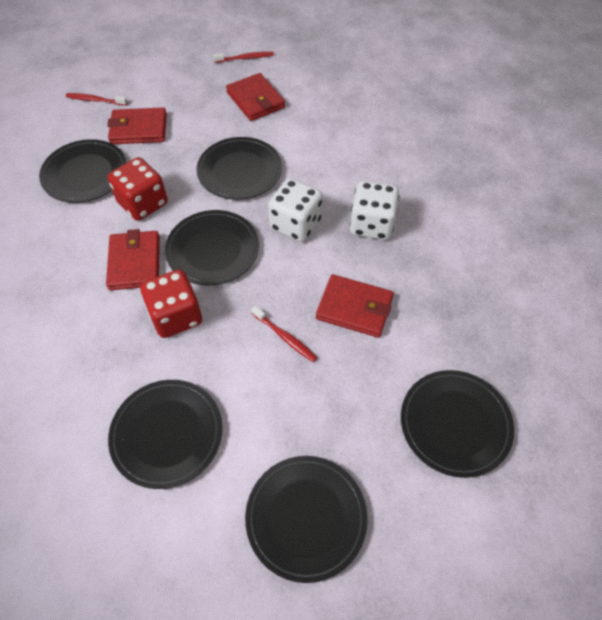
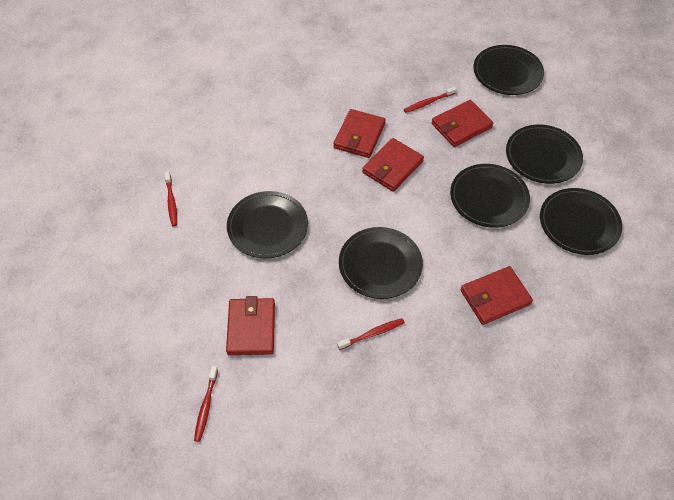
red dice: 2 -> 0
red toothbrush: 3 -> 4
red wallet: 4 -> 5
white dice: 2 -> 0

